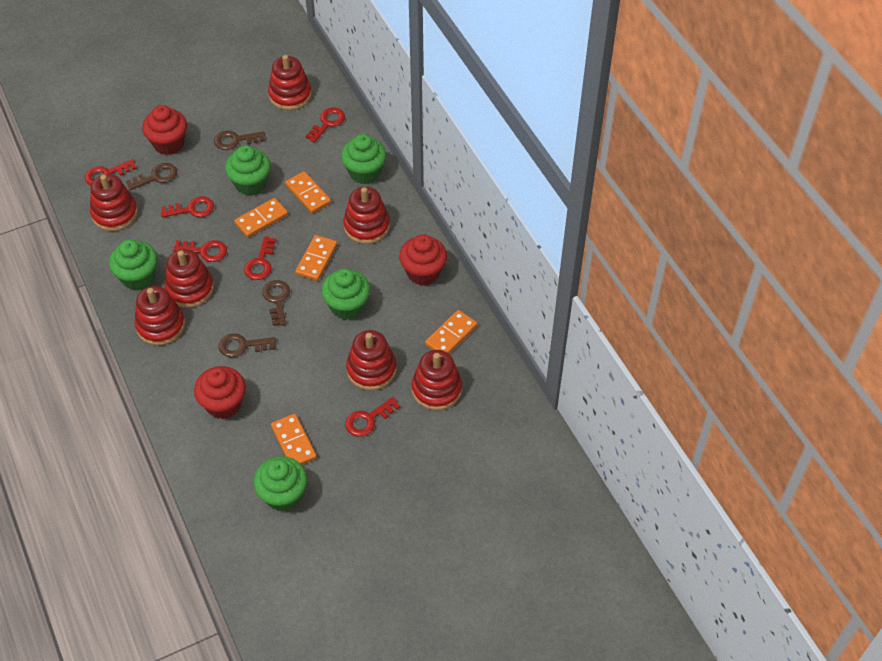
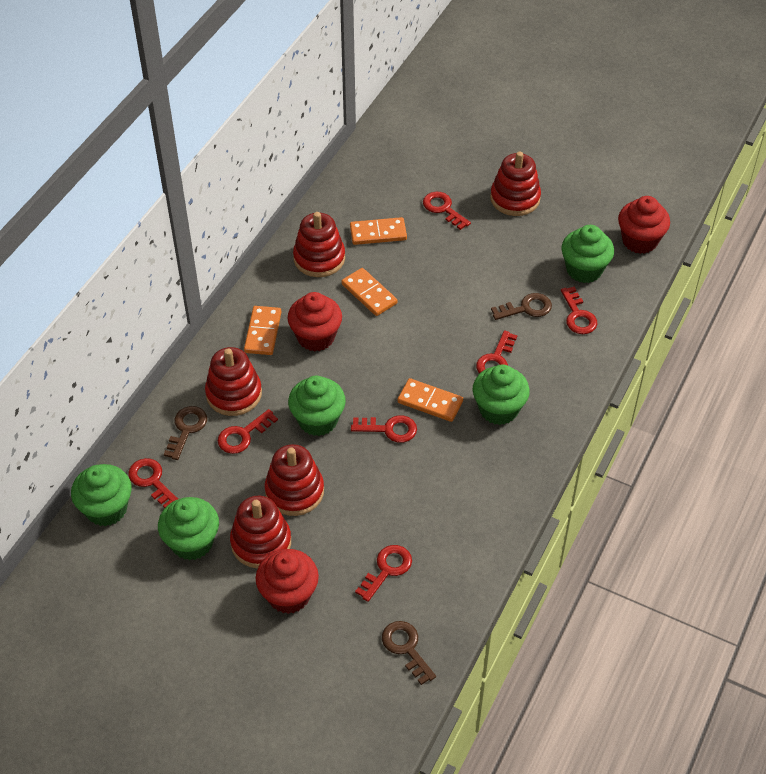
brown key: 4 -> 3
orange domino: 5 -> 4
red key: 6 -> 7
red stacking toy: 7 -> 5

